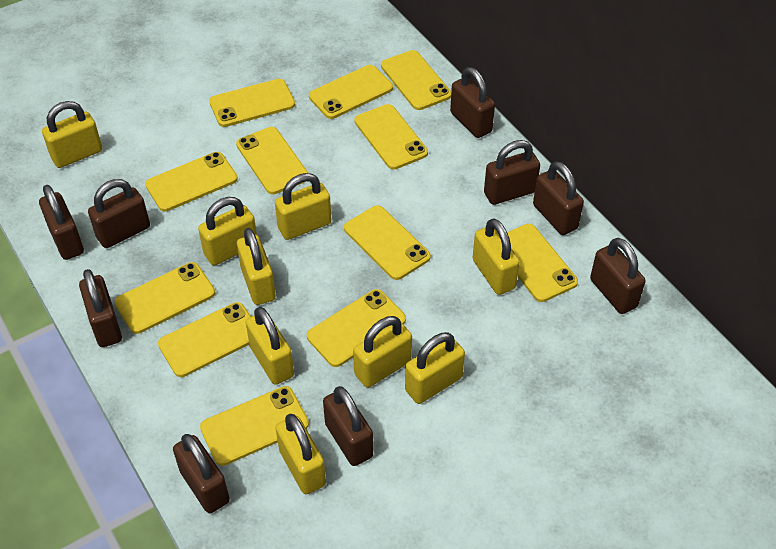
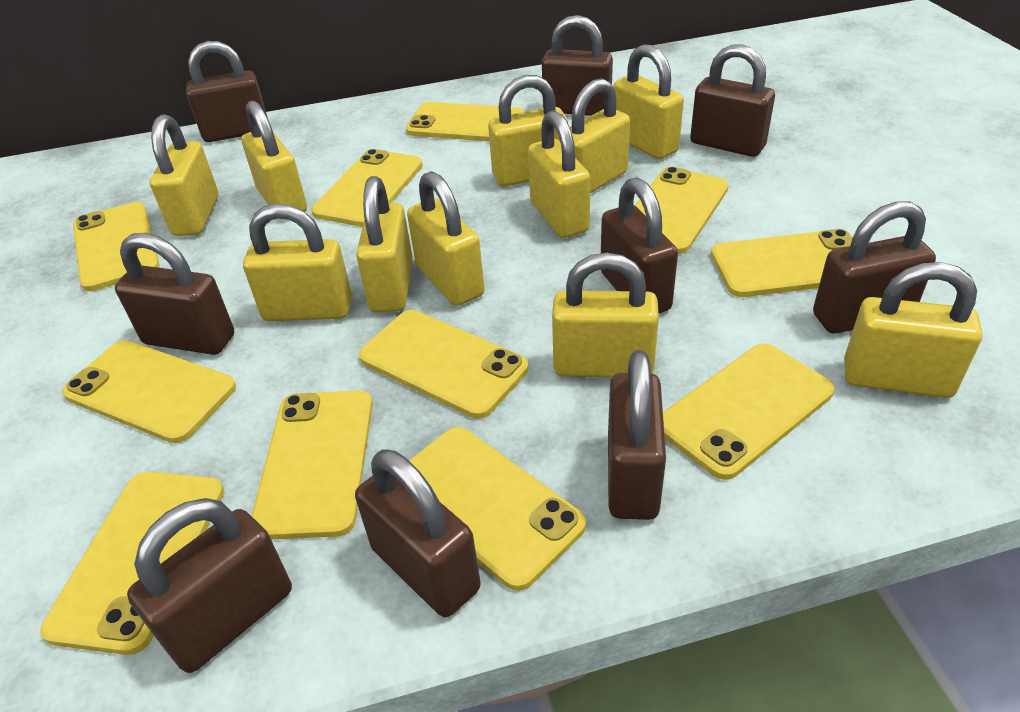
yellow padlock: 9 -> 11
yellow phone: 12 -> 11

